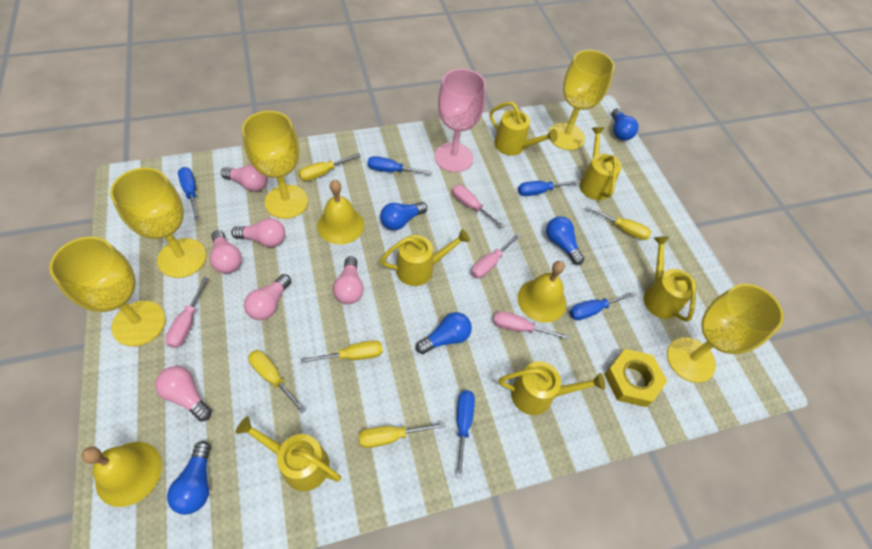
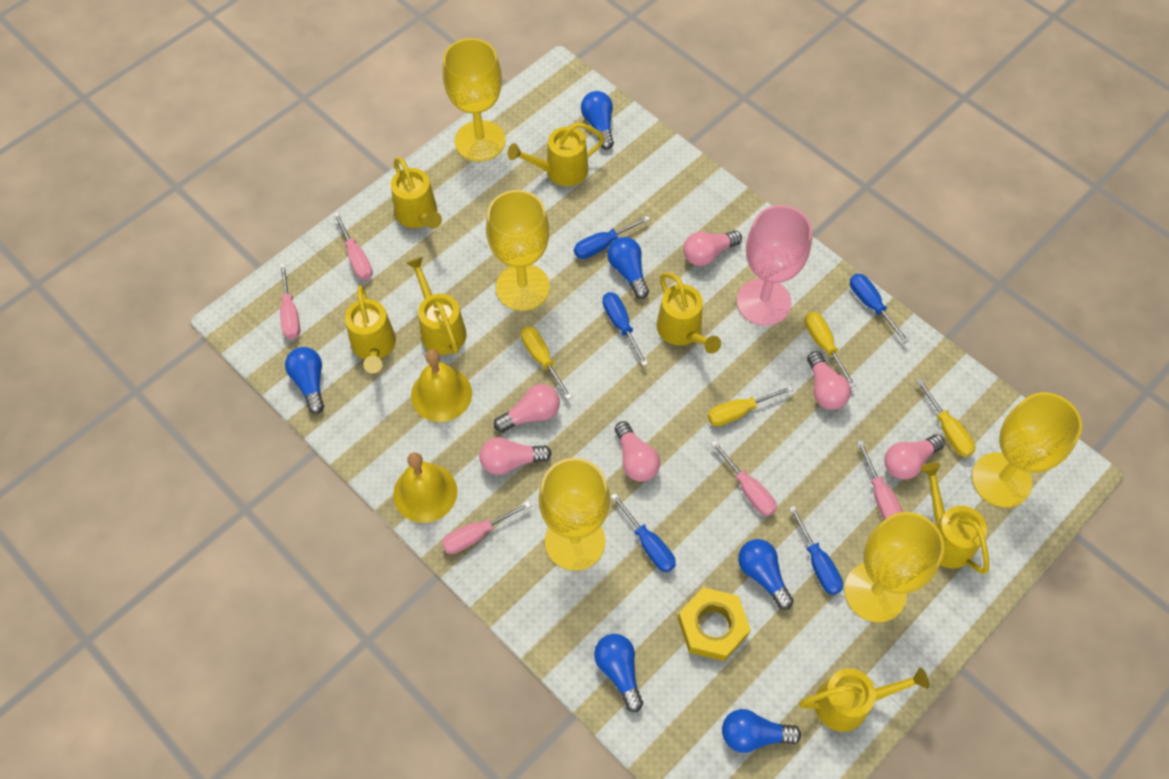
blue light bulb: 5 -> 6
pink screwdriver: 4 -> 5
yellow bell: 3 -> 2
yellow screwdriver: 5 -> 4
yellow watering can: 6 -> 7

